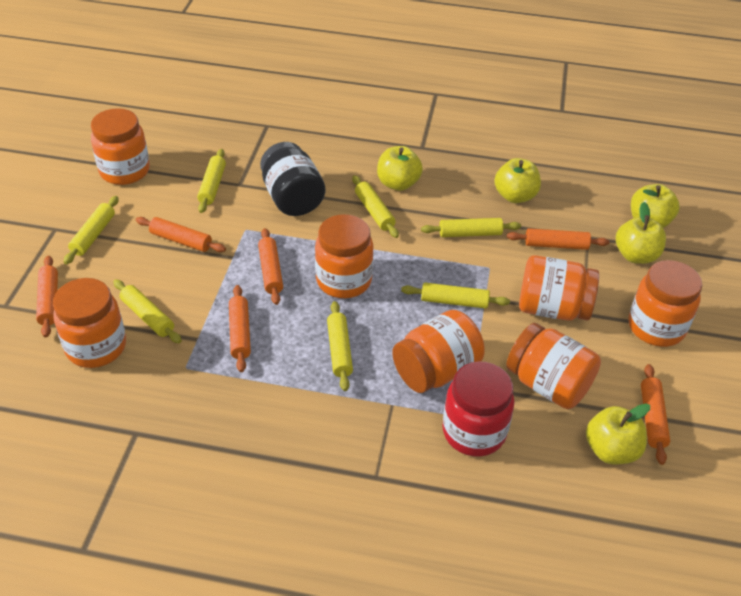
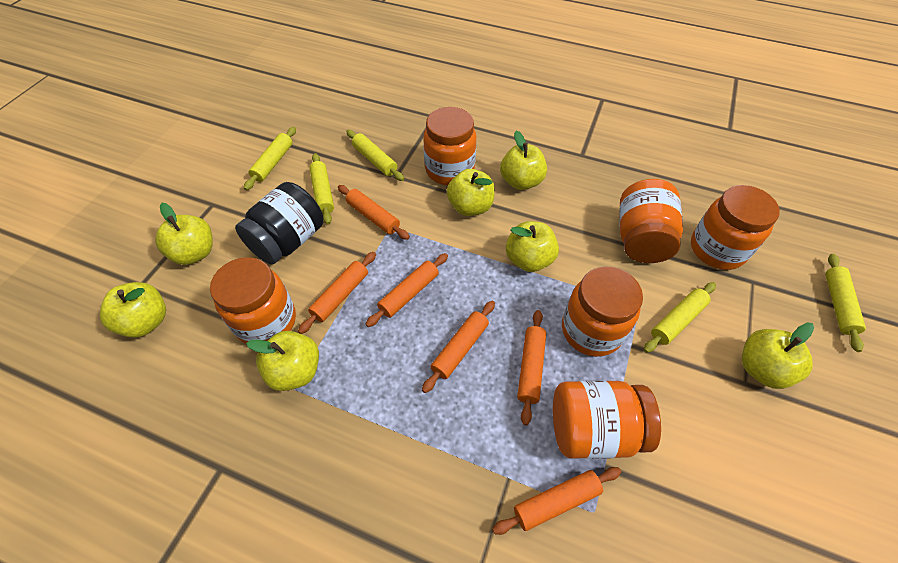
orange jar: 7 -> 6
red jar: 1 -> 0
yellow apple: 5 -> 7
yellow rolling pin: 7 -> 5

